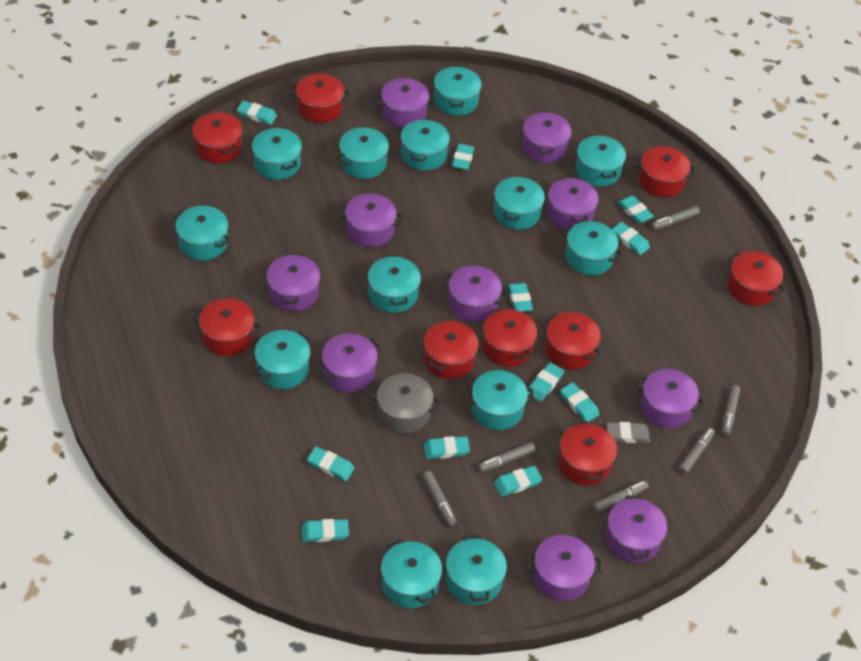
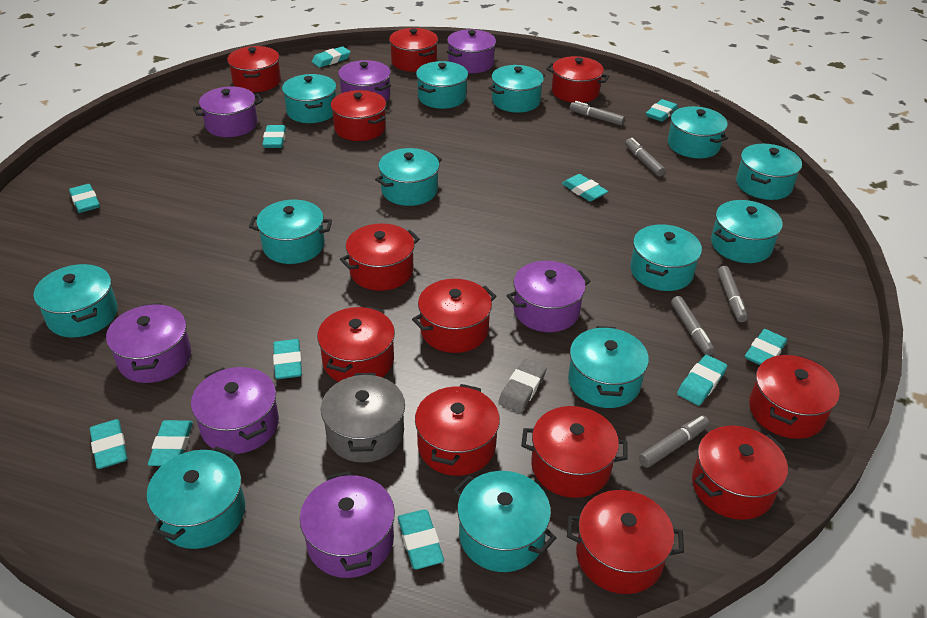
grey marker: 6 -> 5
purple pot: 10 -> 7
red pot: 9 -> 12

